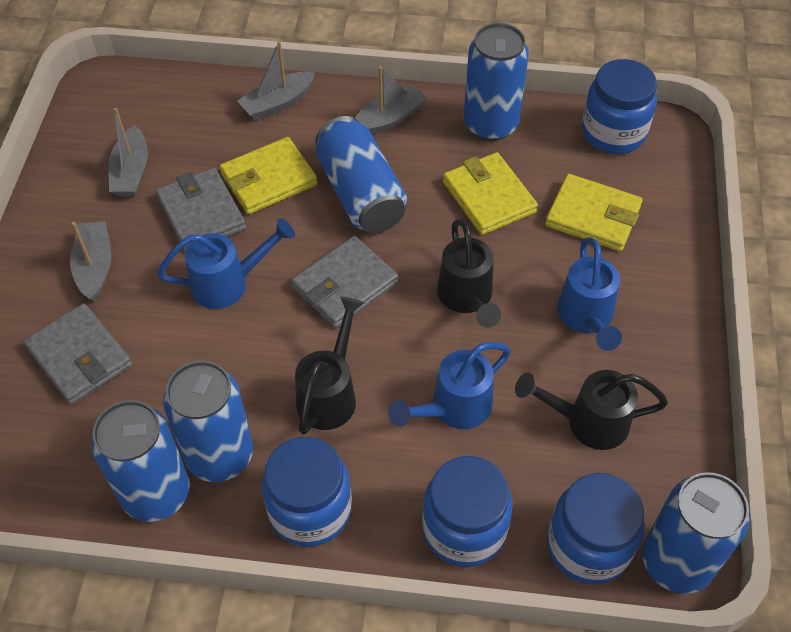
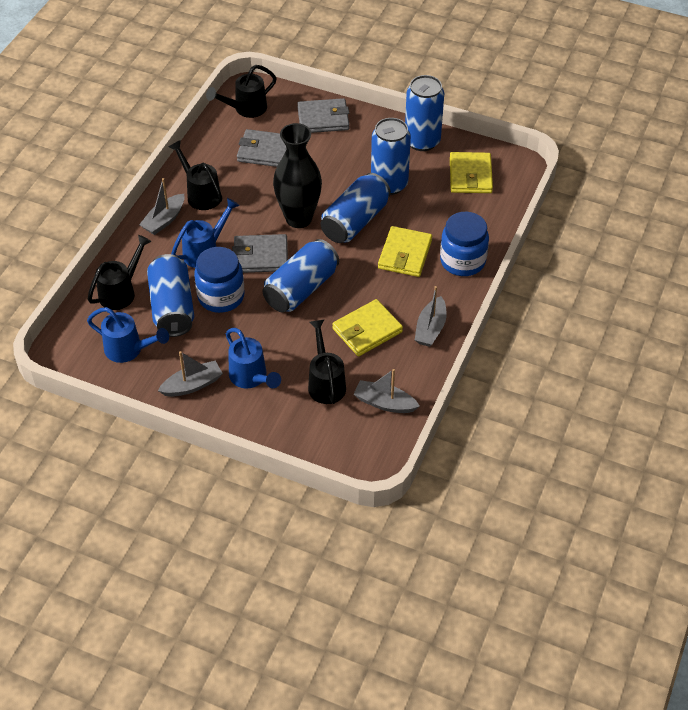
black vase: 0 -> 1
black watering can: 3 -> 4
blue jar: 4 -> 2

